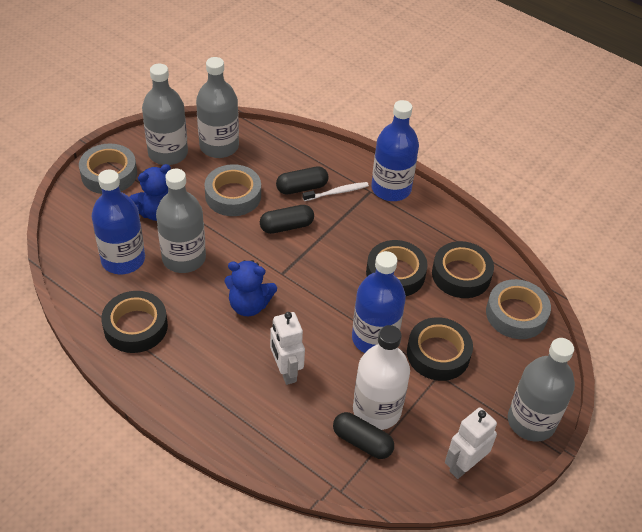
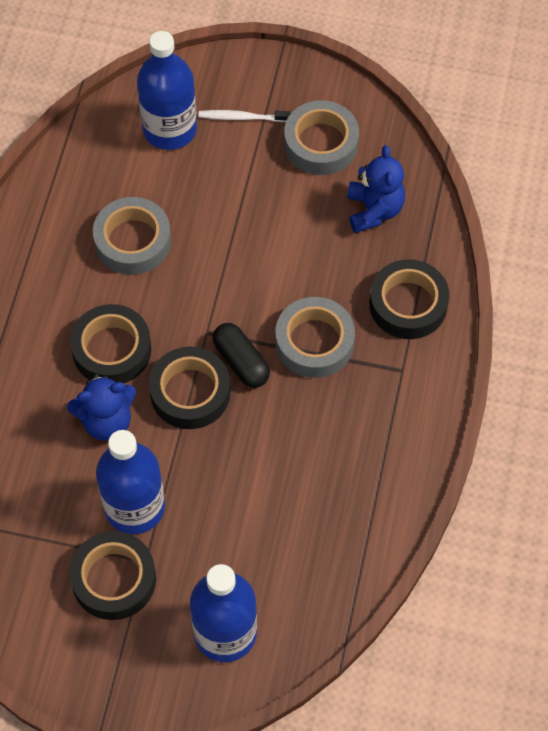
black capsule: 3 -> 1
grey bottle: 4 -> 0
white bottle: 1 -> 0
white robot: 2 -> 0

